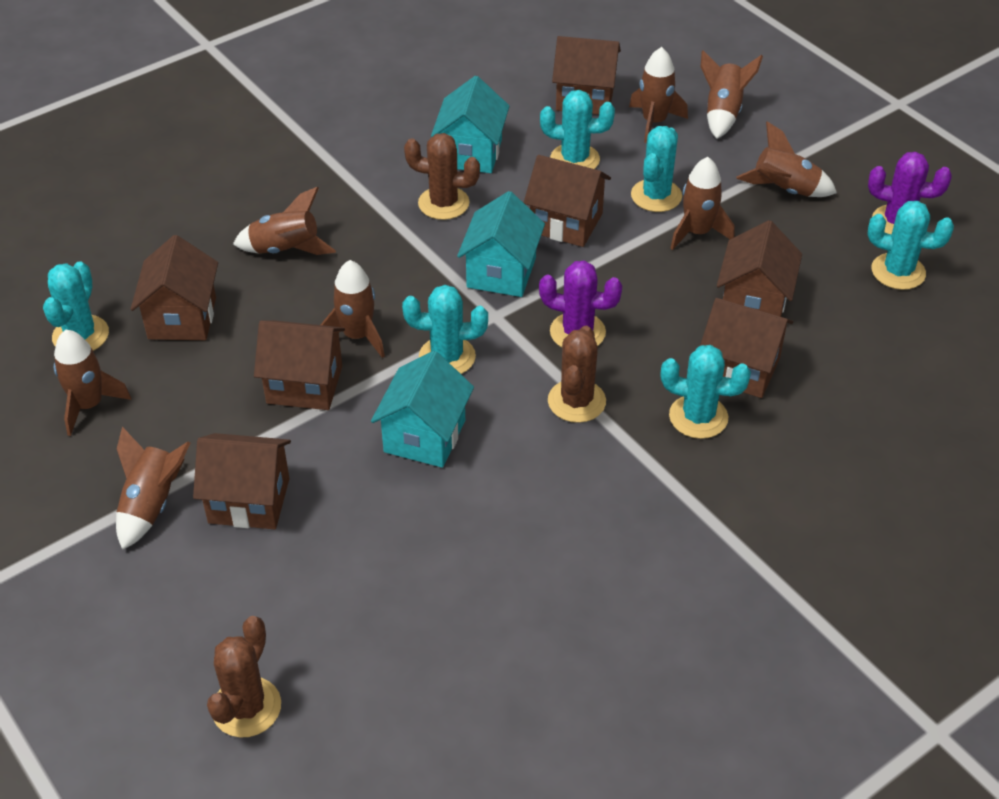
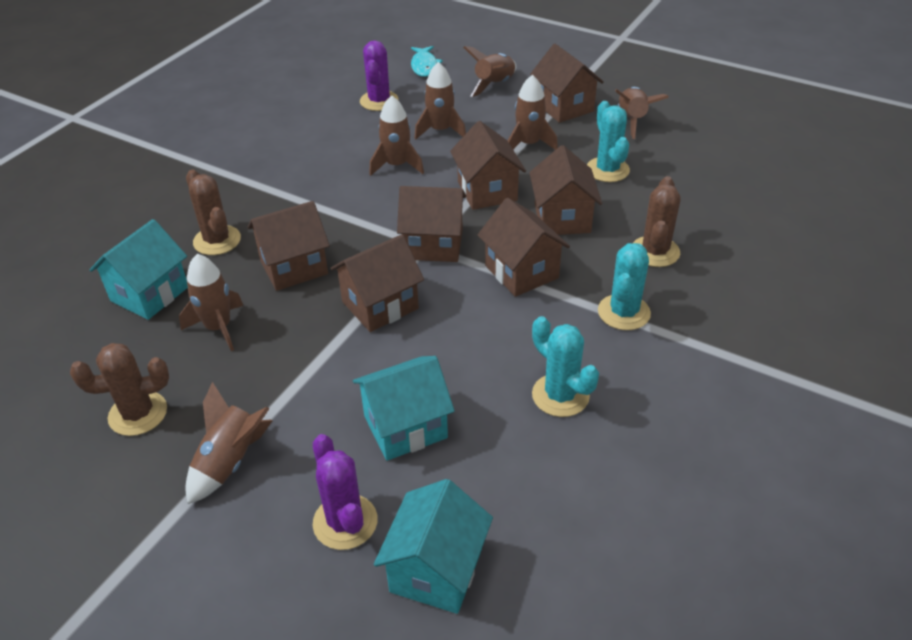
brown rocket: 8 -> 7
turquoise cactus: 6 -> 3
turquoise fish: 0 -> 1

